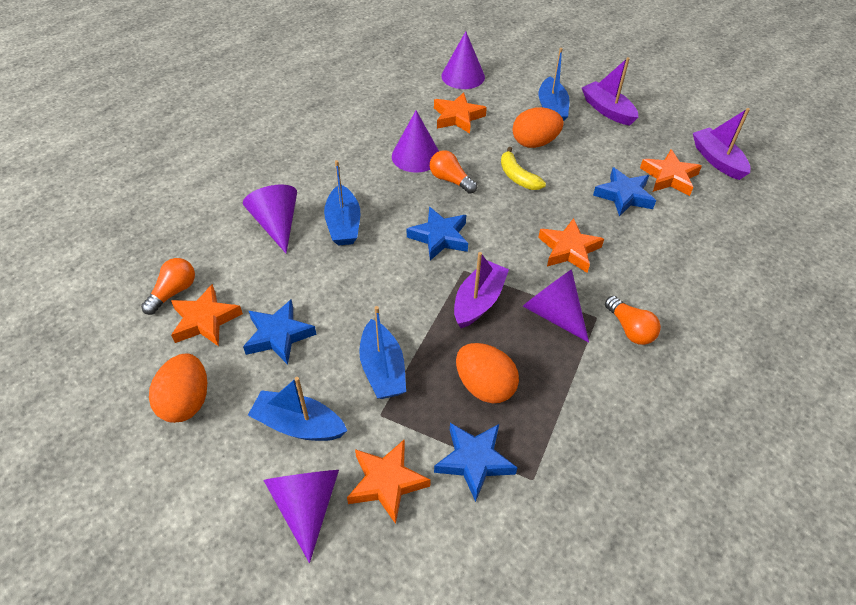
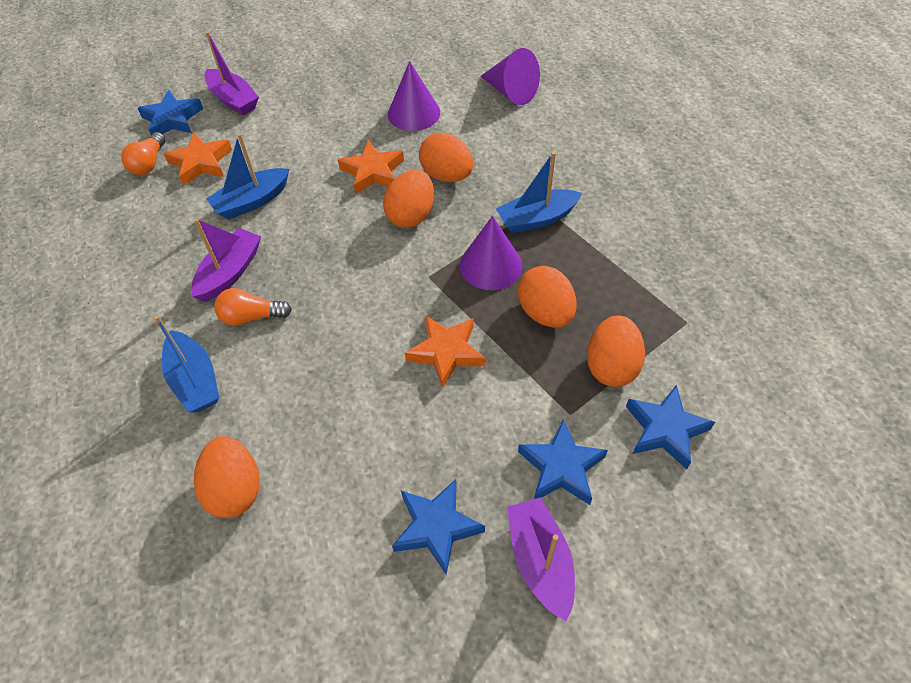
blue boat: 4 -> 3
orange egg: 3 -> 5
orange light bulb: 3 -> 2
orange star: 5 -> 3
purple cone: 5 -> 3
yellow banana: 1 -> 0

